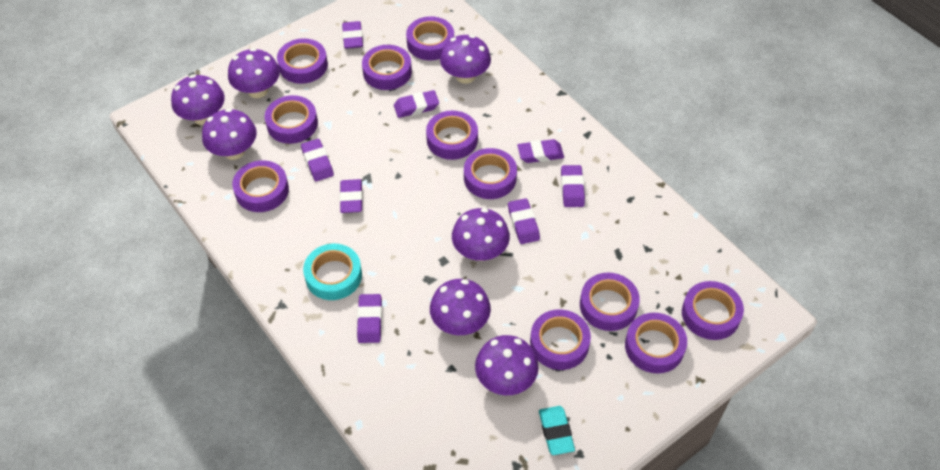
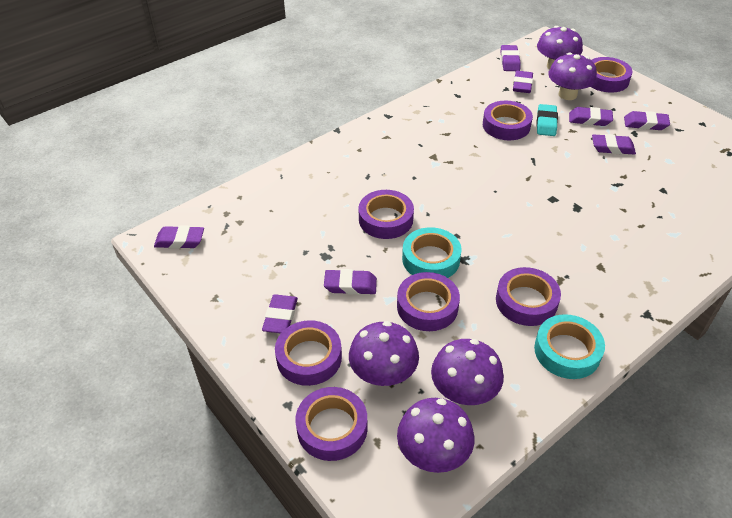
purple mushroom: 7 -> 5
purple tape: 11 -> 7
turquoise tape: 1 -> 2

